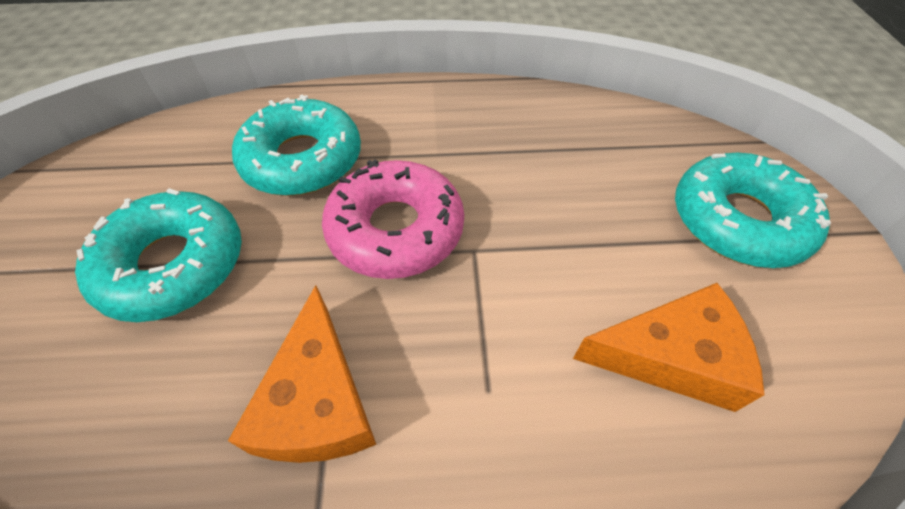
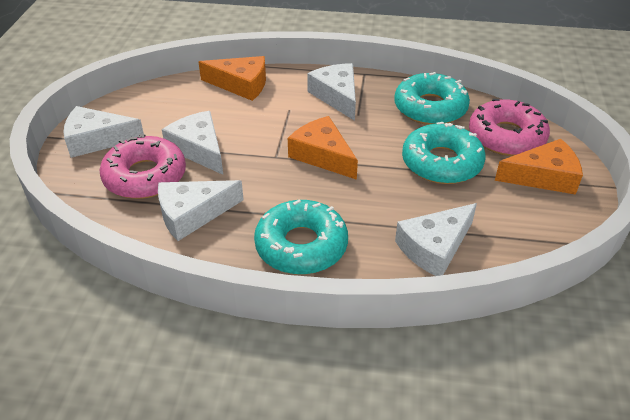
orange cheese: 2 -> 3
pink donut: 1 -> 2
white cheese: 0 -> 5

